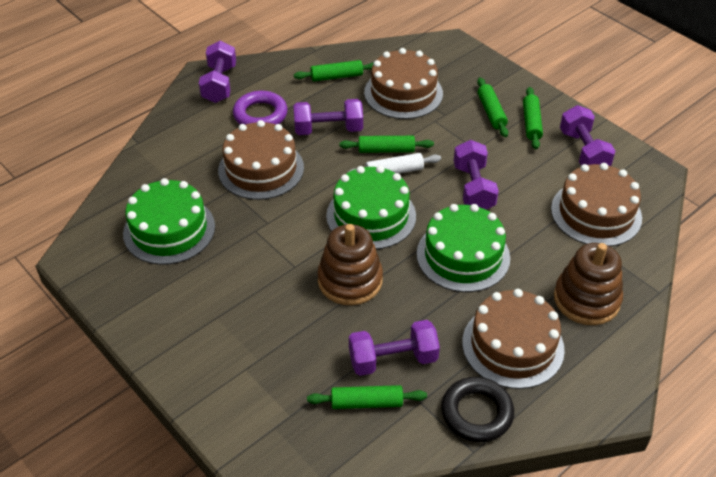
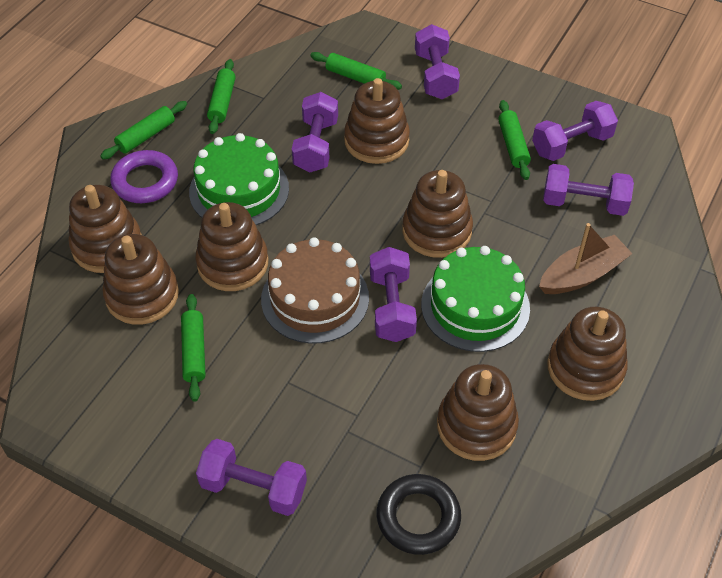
brown boat: 0 -> 1
brown cake: 4 -> 1
brown stacking toy: 2 -> 7
green cake: 3 -> 2
purple dumbbell: 5 -> 6
white rolling pin: 1 -> 0

